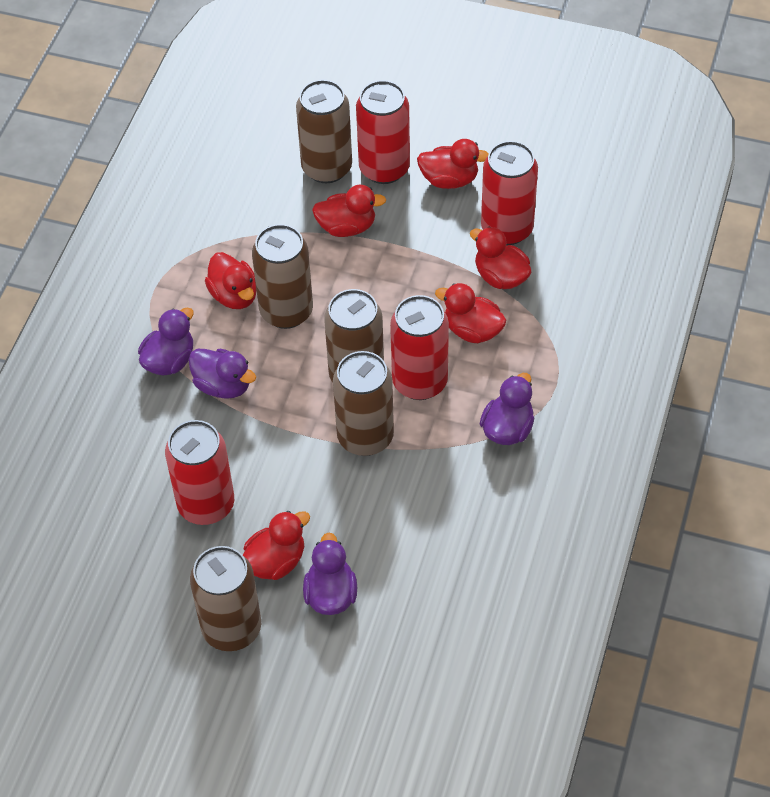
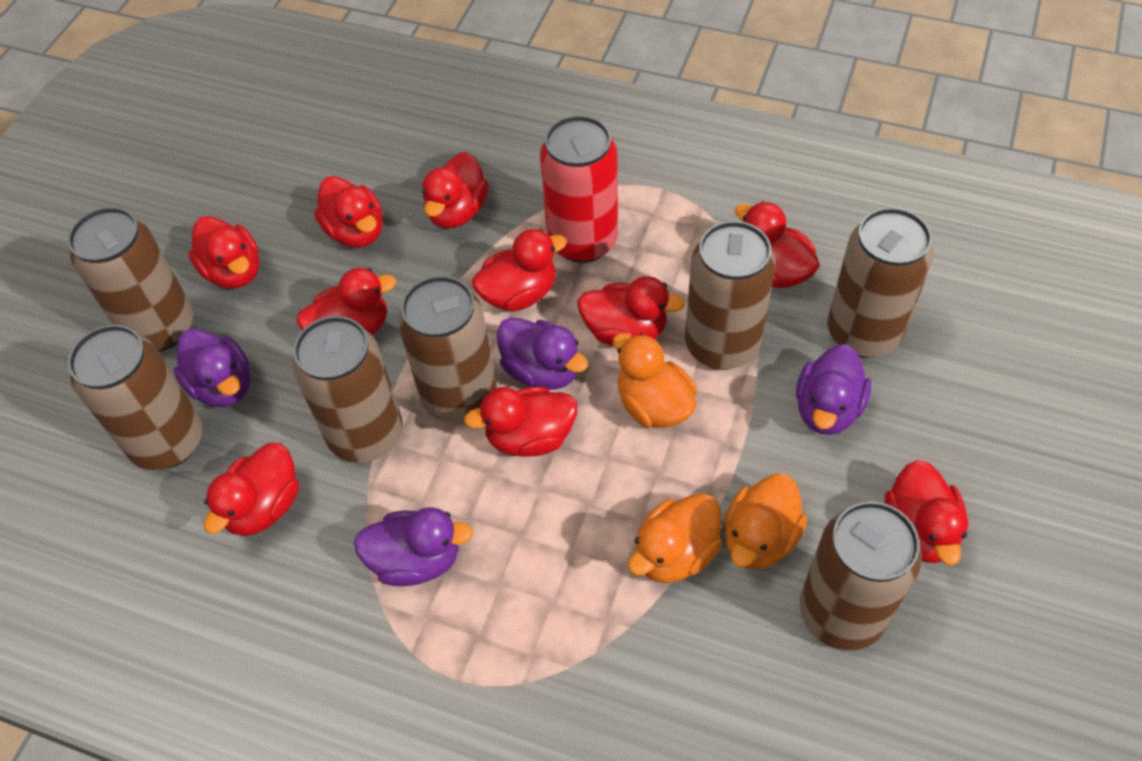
brown can: 5 -> 7
orange duck: 0 -> 3
red can: 4 -> 1
red duck: 6 -> 10

